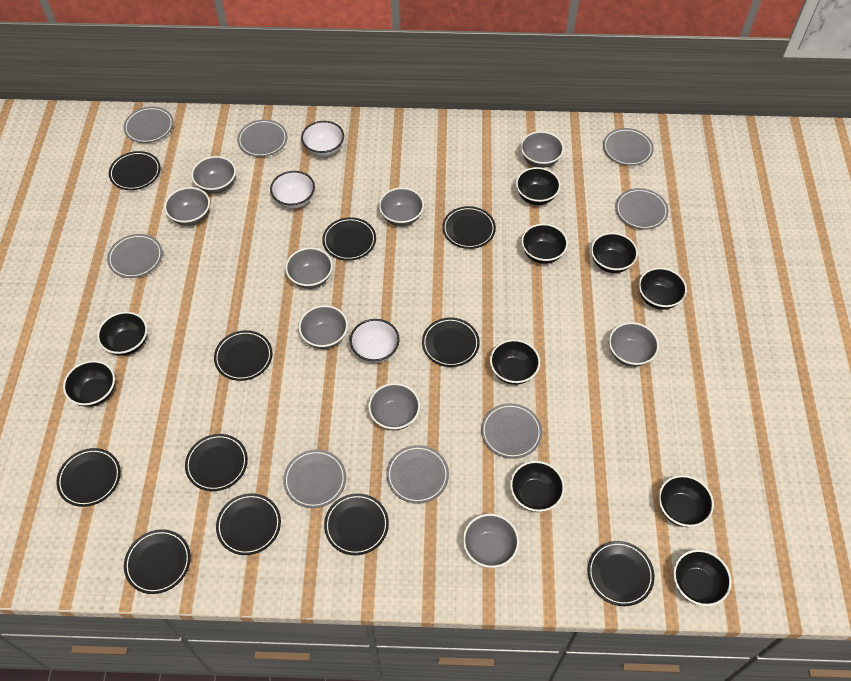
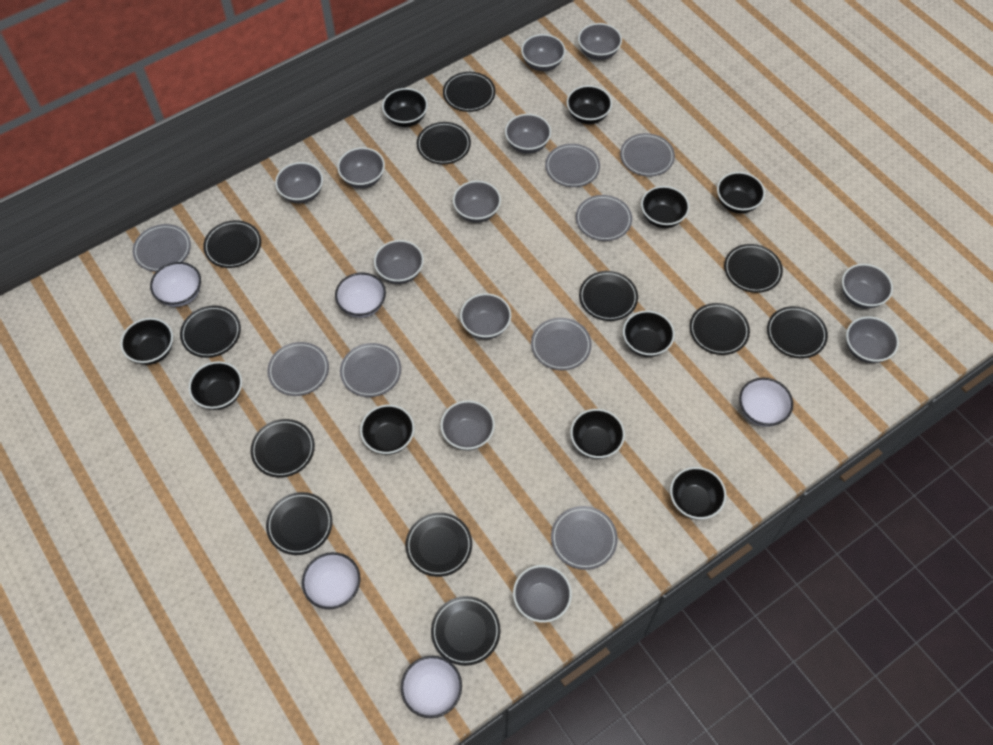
black plate: 11 -> 12
grey bowl: 9 -> 12
white bowl: 3 -> 5

